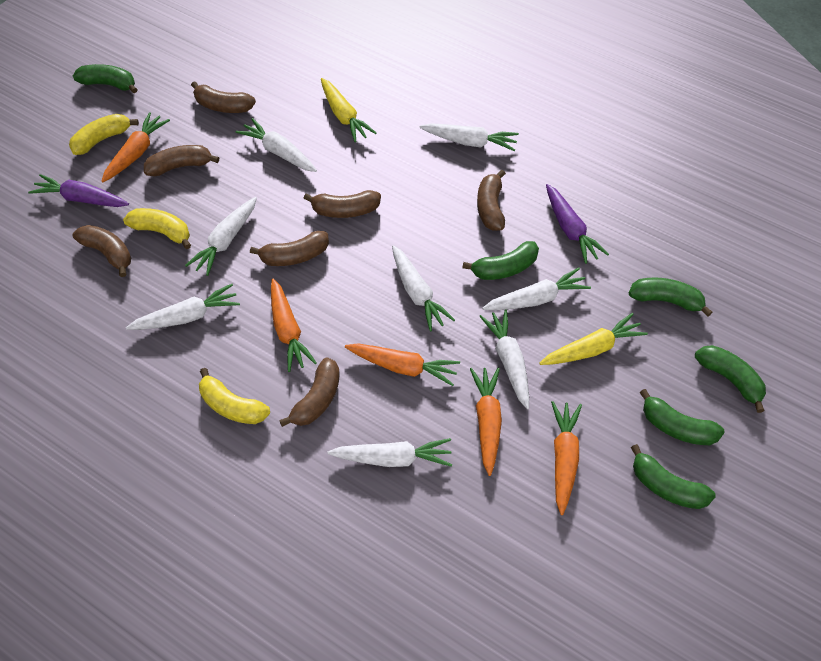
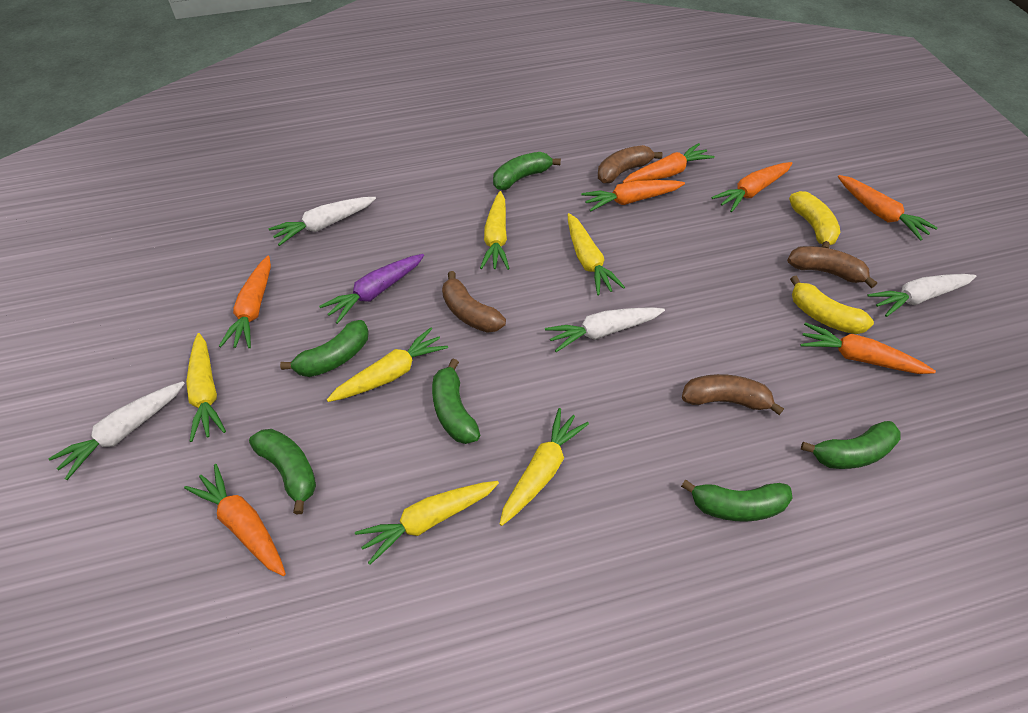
brown banana: 7 -> 4
orange carrot: 5 -> 7
purple carrot: 2 -> 1
white carrot: 8 -> 4
yellow banana: 3 -> 2
yellow carrot: 2 -> 6

